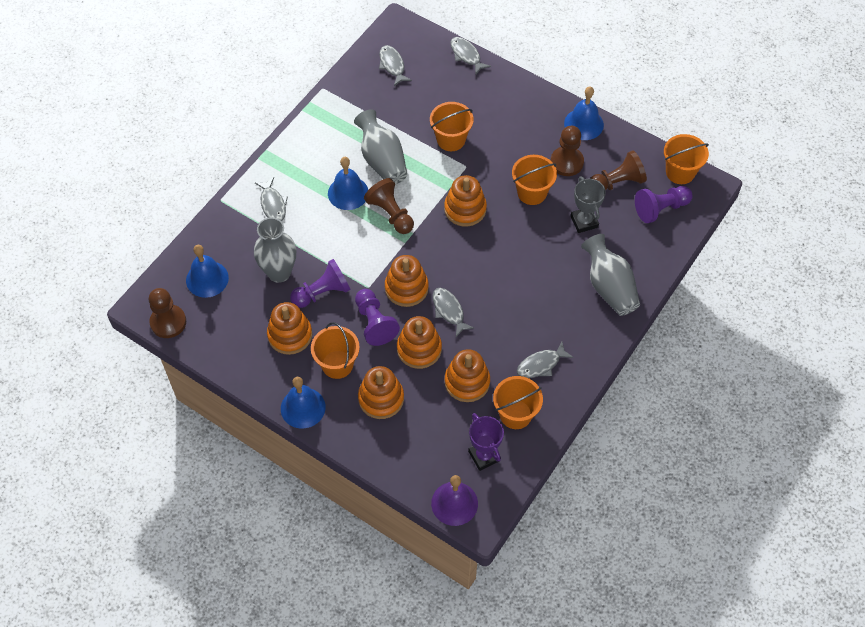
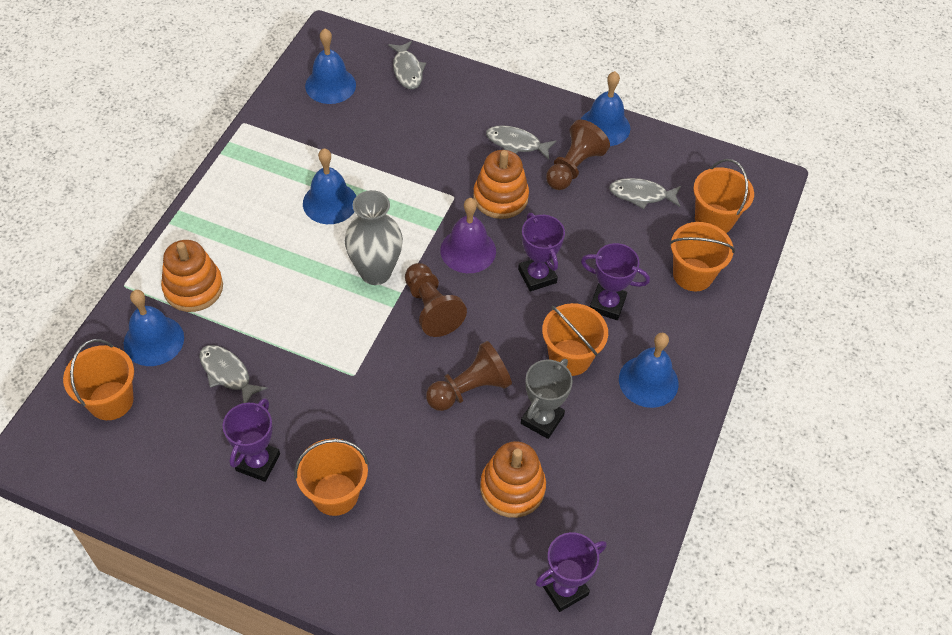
blue bell: 4 -> 5
brown pawn: 4 -> 3
grey fish: 5 -> 4
grey vase: 3 -> 1
orange stacking toy: 6 -> 3
purple pawn: 3 -> 0
purple trophy: 1 -> 4

